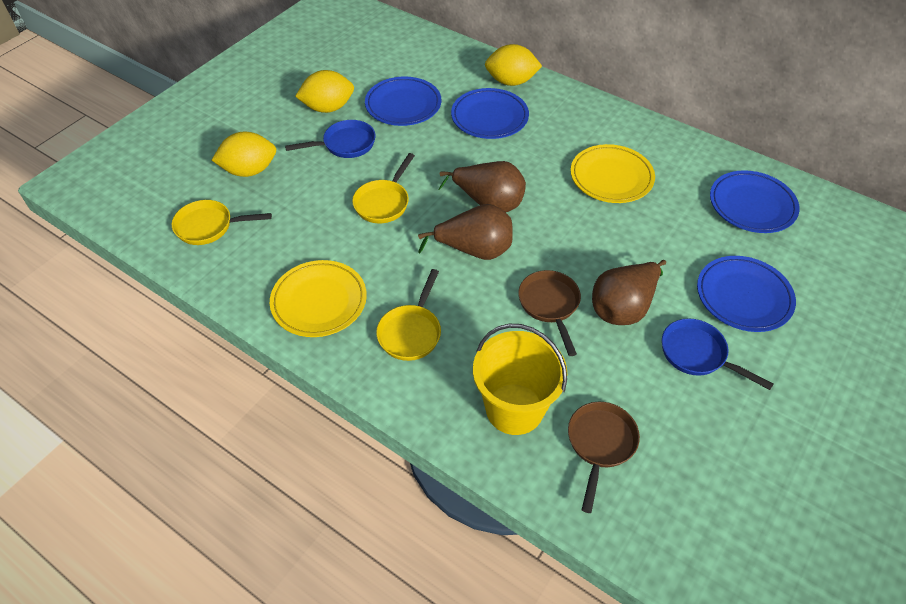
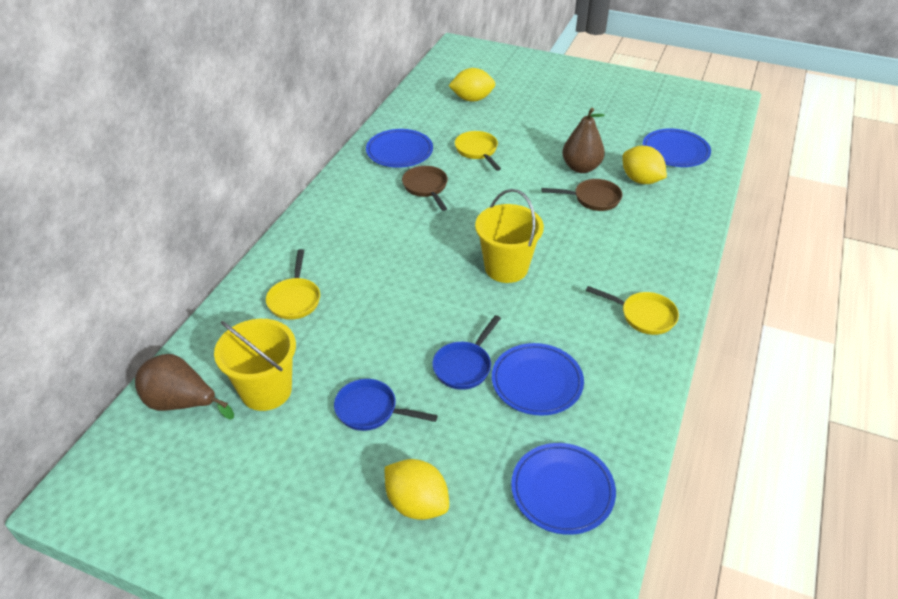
brown pear: 3 -> 2
yellow bucket: 1 -> 2
yellow plate: 2 -> 0

